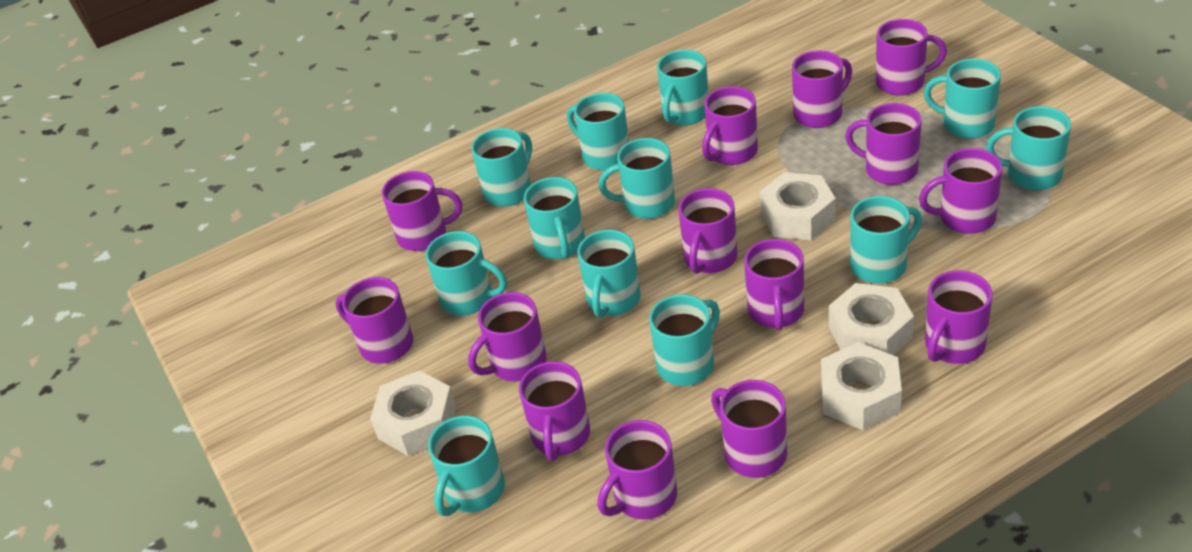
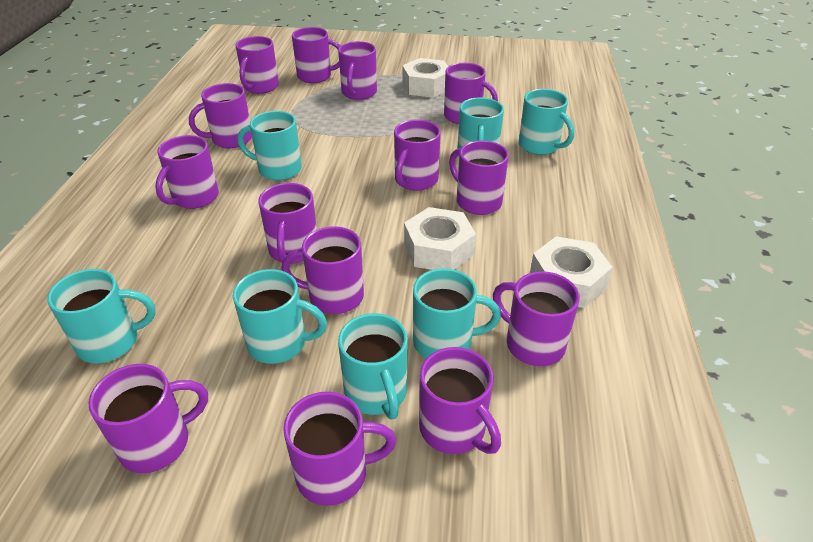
turquoise mug: 12 -> 7
white nut: 4 -> 3

